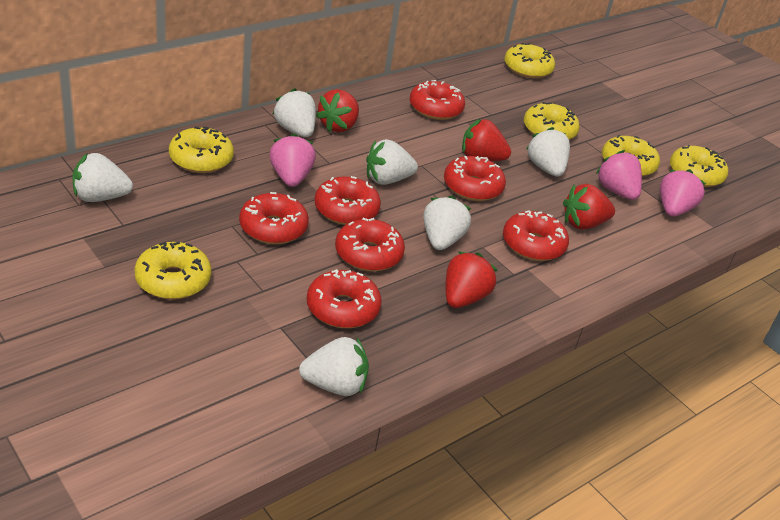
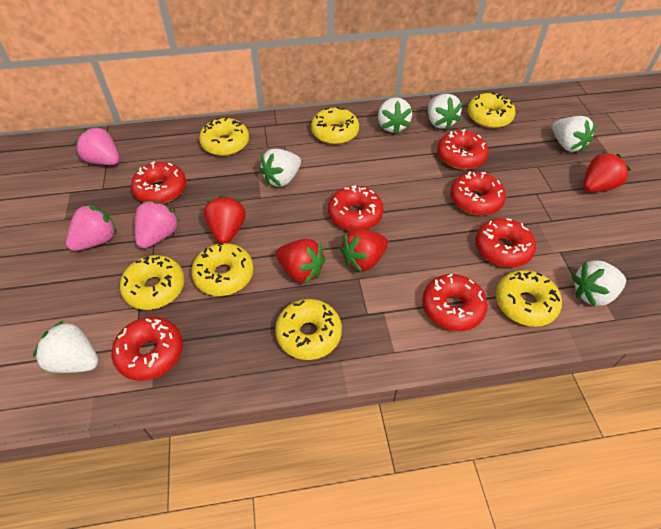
yellow donut: 6 -> 7

